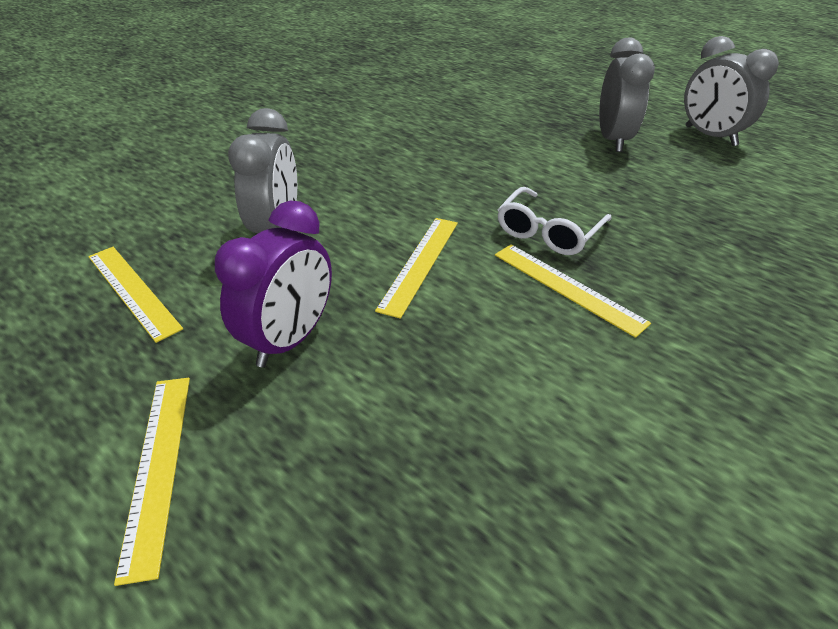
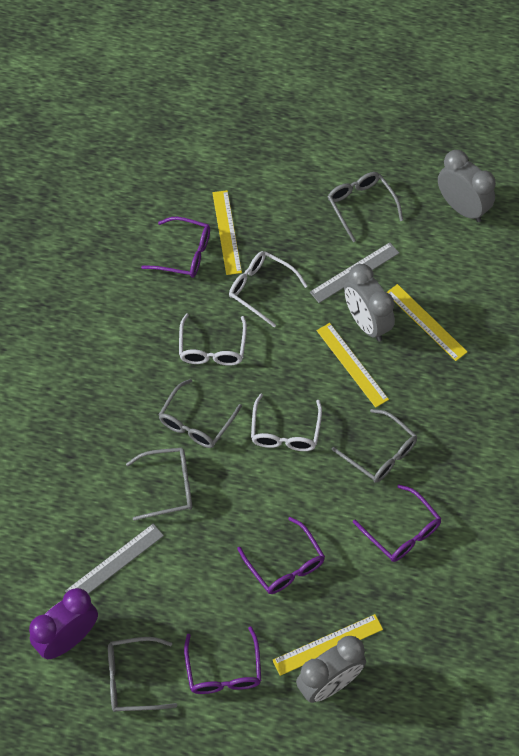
grey glasses: 0 -> 5
grey ruler: 0 -> 2
purple glasses: 0 -> 4
white glasses: 1 -> 3

